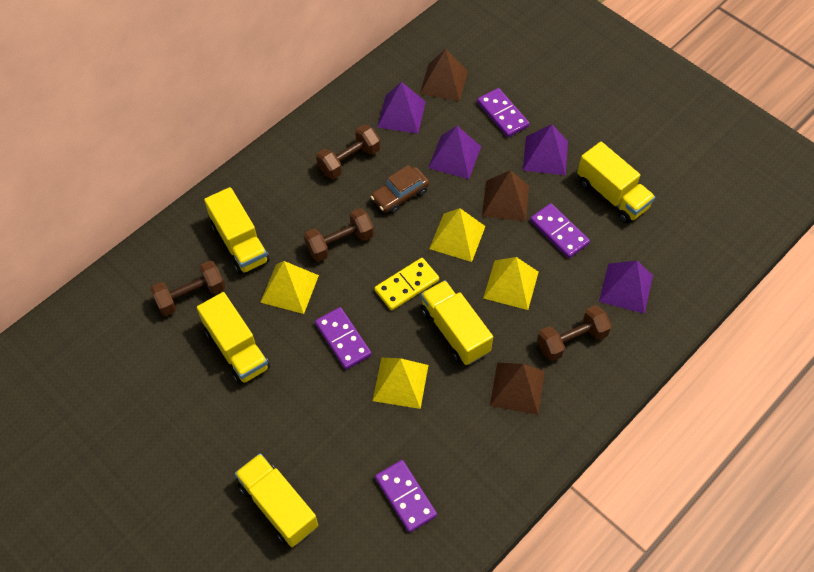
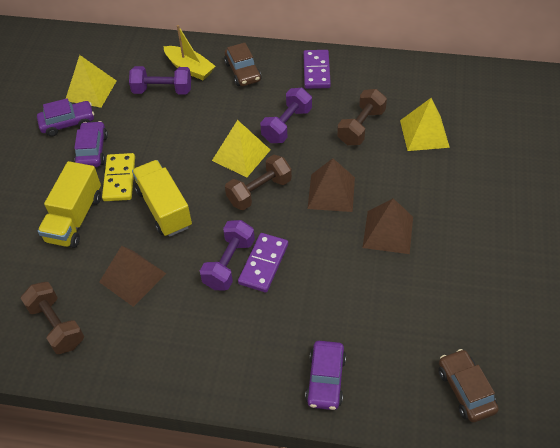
brown car: 1 -> 2
brown dumbbell: 4 -> 3
purple car: 0 -> 3
purple domino: 4 -> 2
purple dumbbell: 0 -> 3
purple pyramid: 4 -> 0
yellow boat: 0 -> 1
yellow pyramid: 4 -> 3
yellow truck: 5 -> 2

